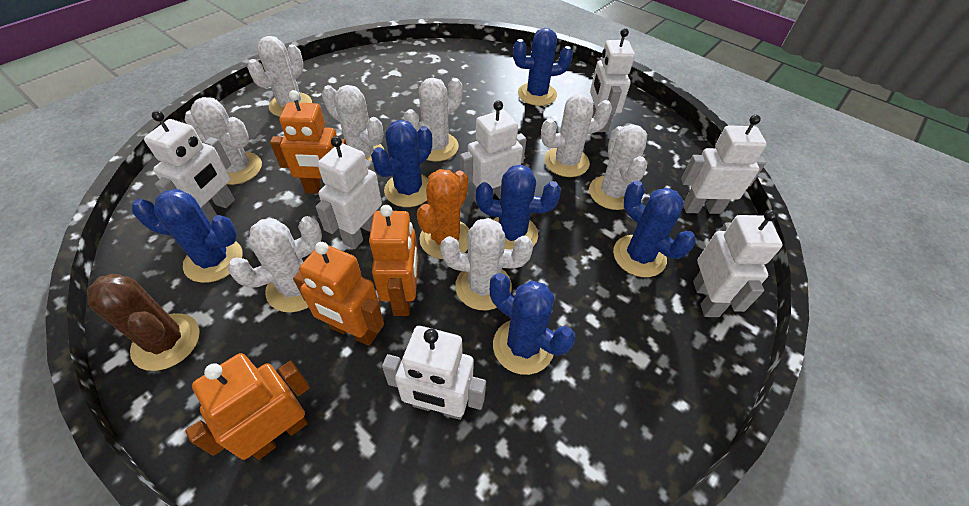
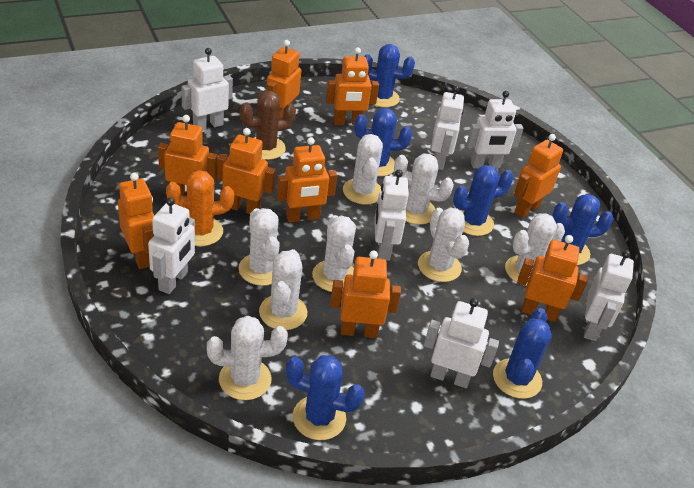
orange robot: 4 -> 9

